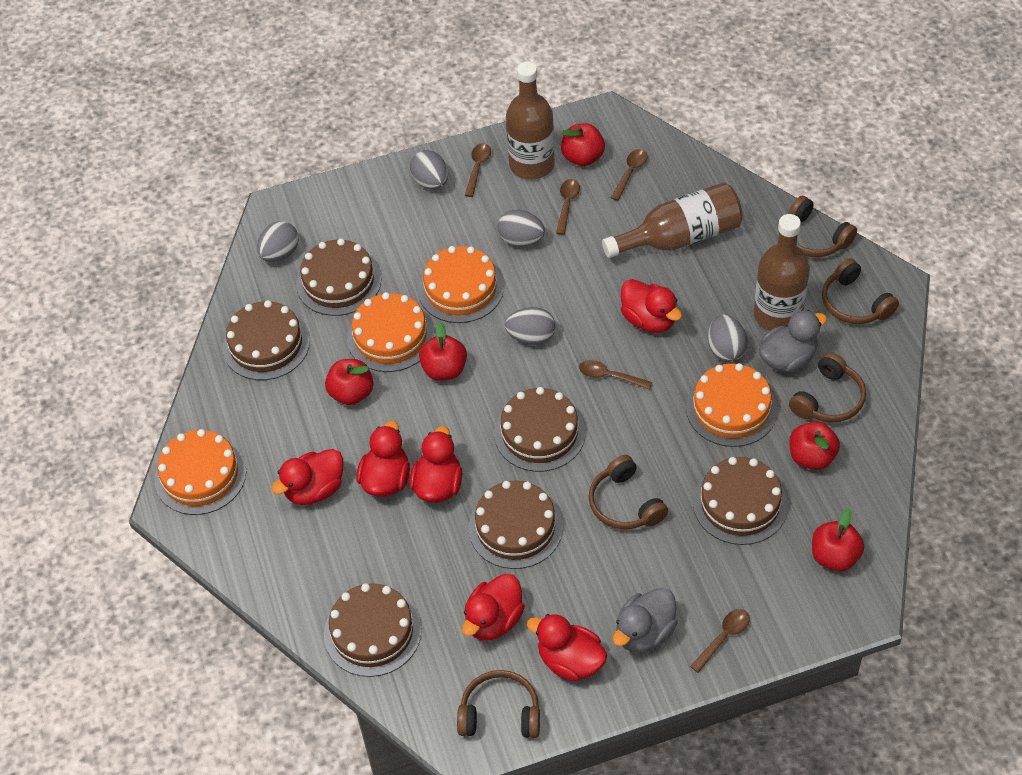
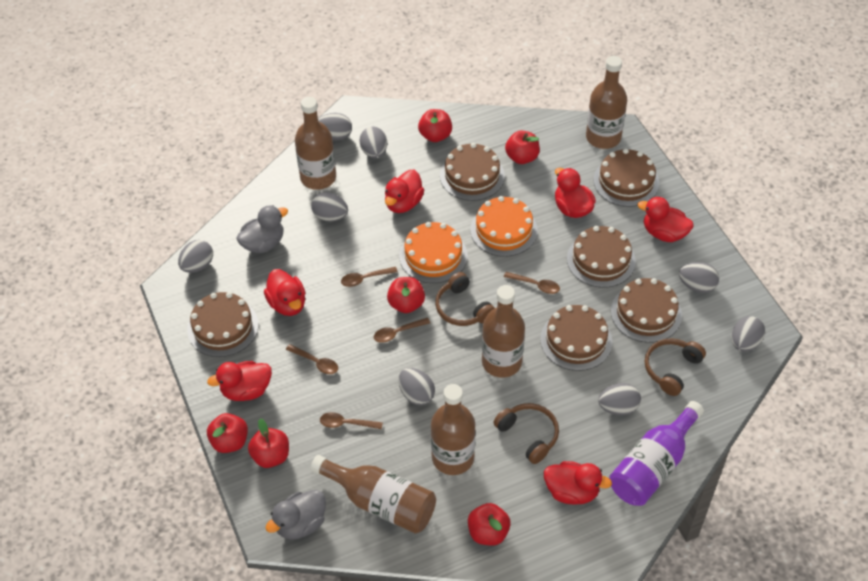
brown bottle: 3 -> 5
brown headphones: 5 -> 3
grey egg: 5 -> 8
orange cake: 4 -> 2
purple bottle: 0 -> 1
red apple: 5 -> 6

